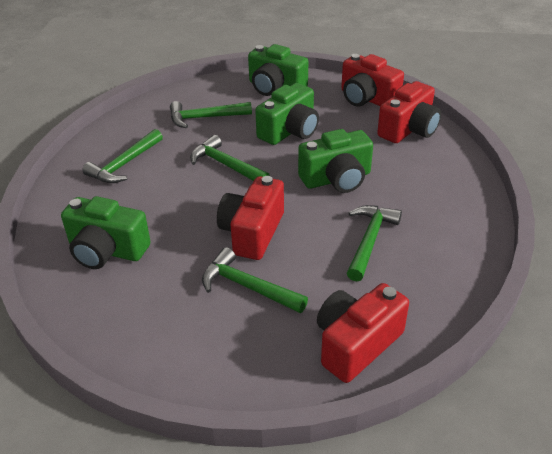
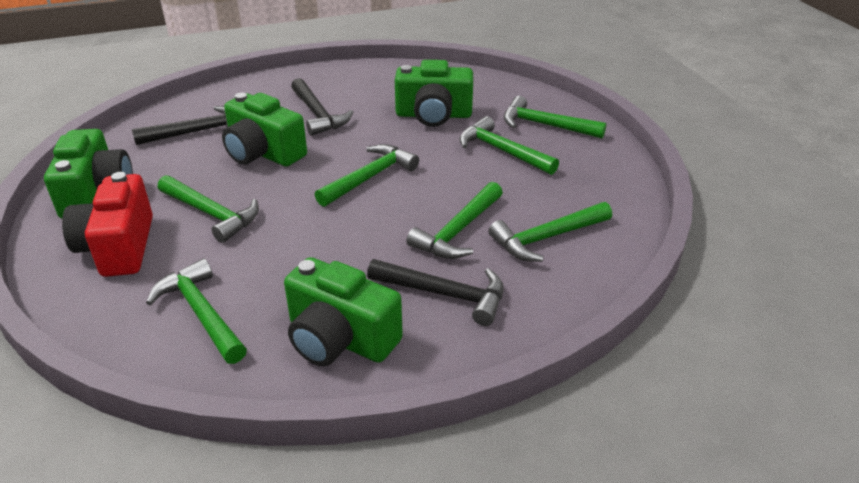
black hammer: 0 -> 3
green hammer: 5 -> 7
red camera: 4 -> 1

